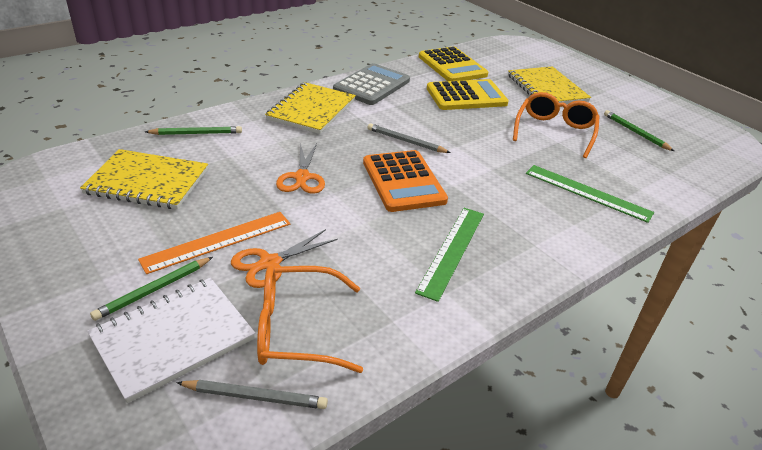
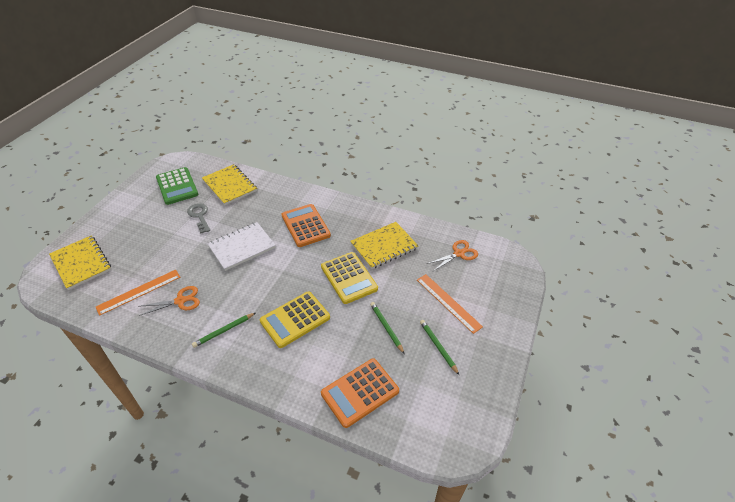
green calculator: 0 -> 1
green ruler: 2 -> 0
grey calculator: 1 -> 0
grey key: 0 -> 1
grey pencil: 2 -> 0
orange calculator: 1 -> 2
orange glasses: 2 -> 0
orange ruler: 1 -> 2

